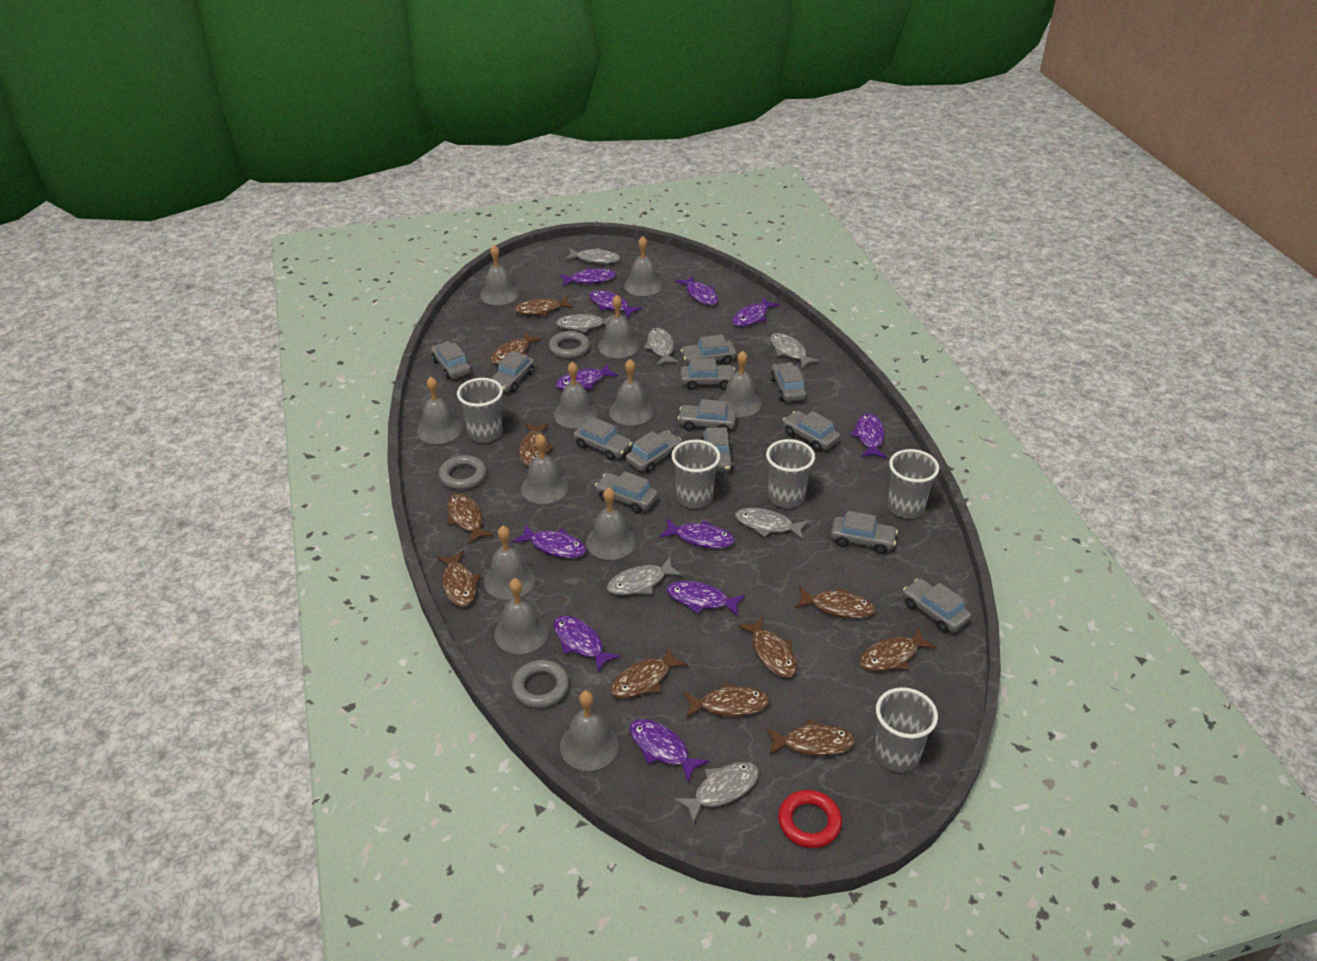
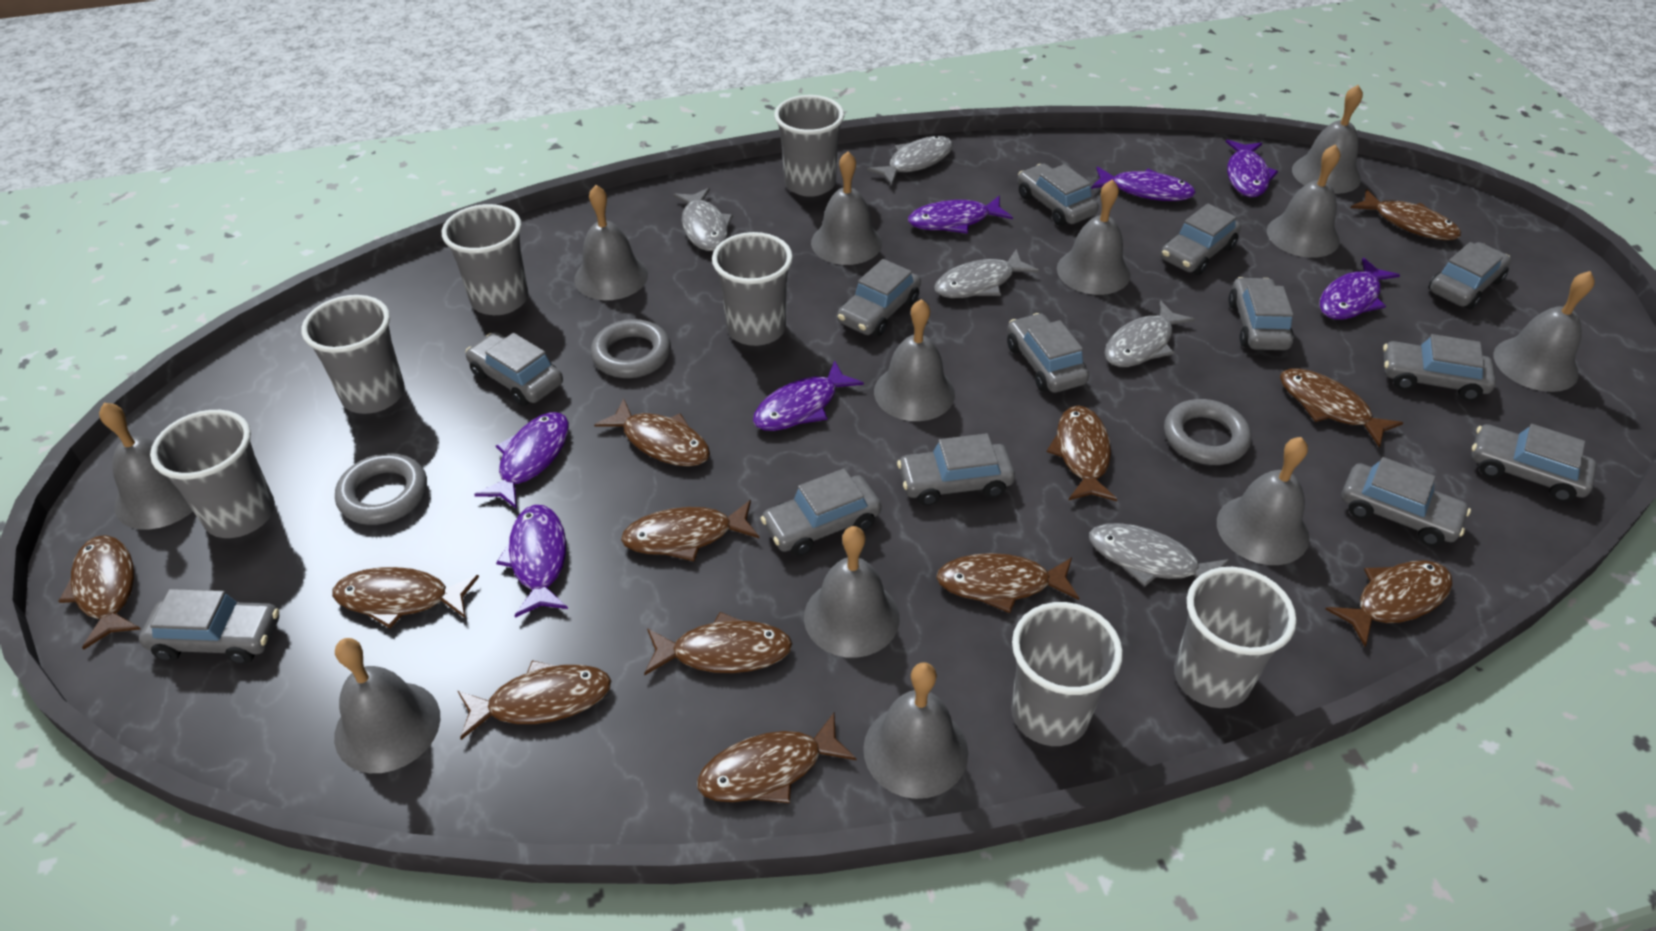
brown fish: 11 -> 12
grey cup: 5 -> 7
grey fish: 7 -> 5
purple fish: 11 -> 7
red ring: 1 -> 0

